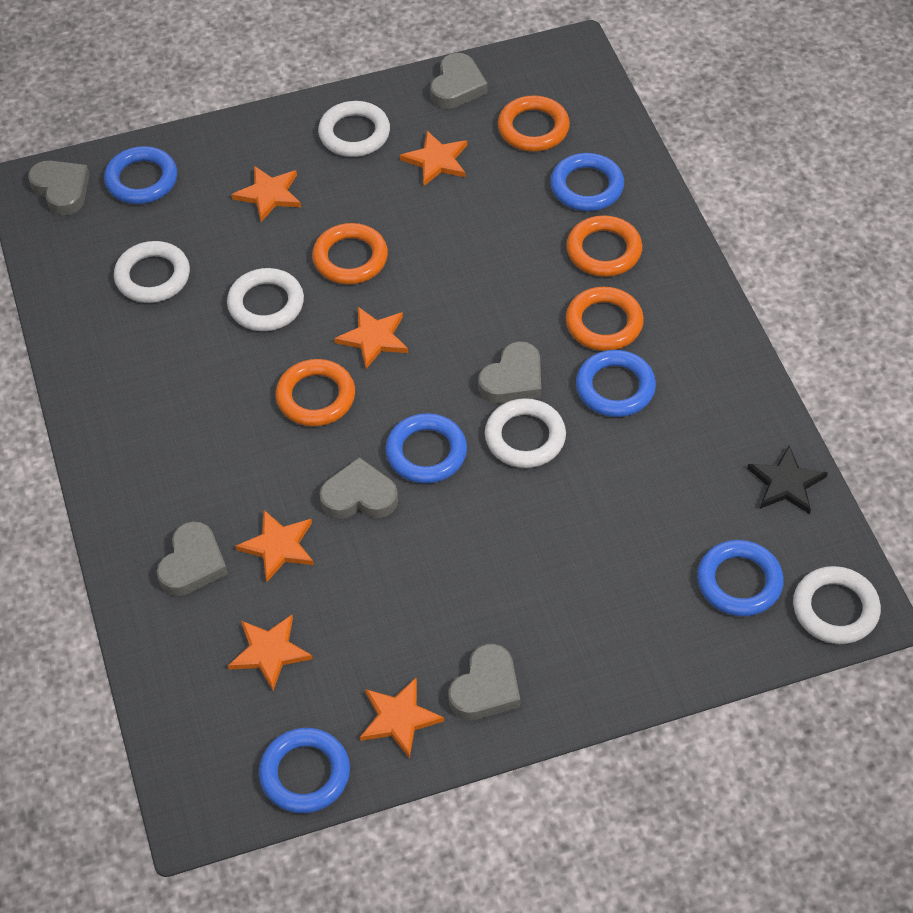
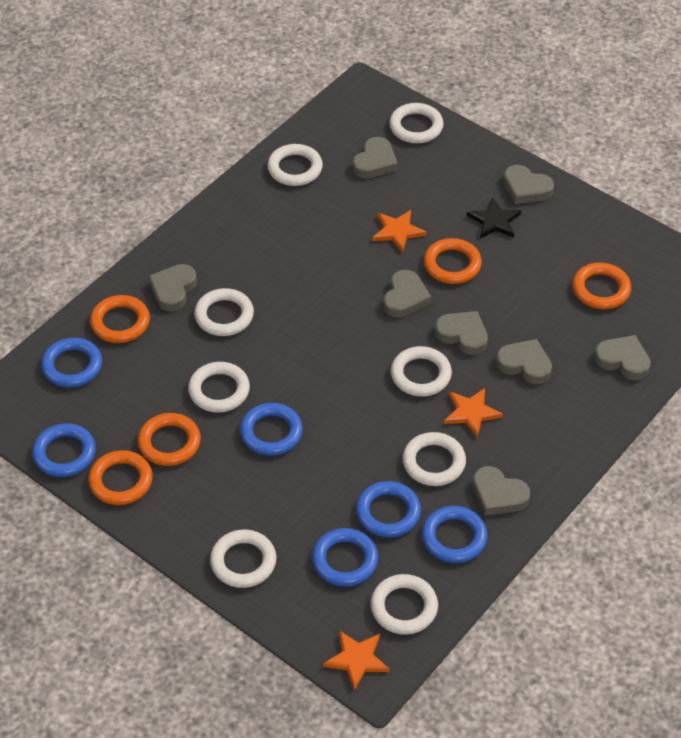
grey heart: 6 -> 8
orange star: 6 -> 3
white ring: 5 -> 8

